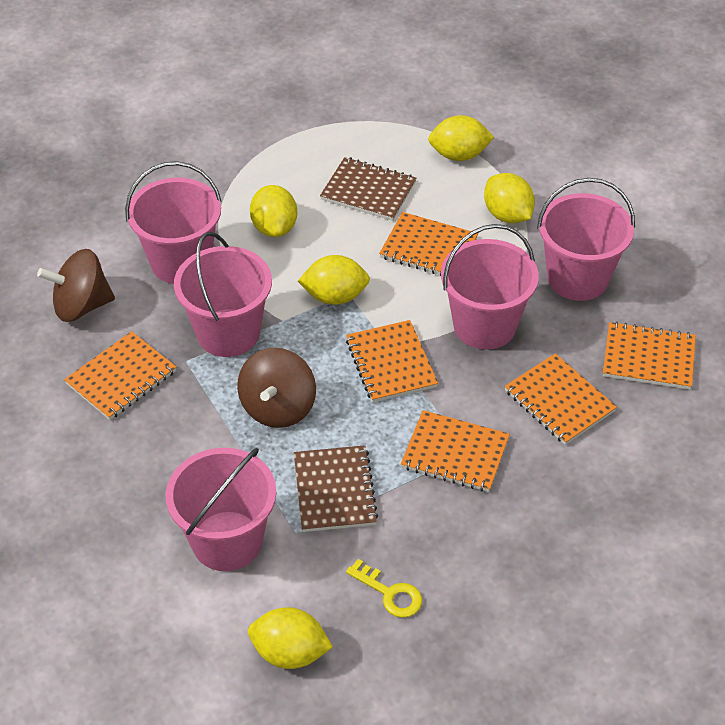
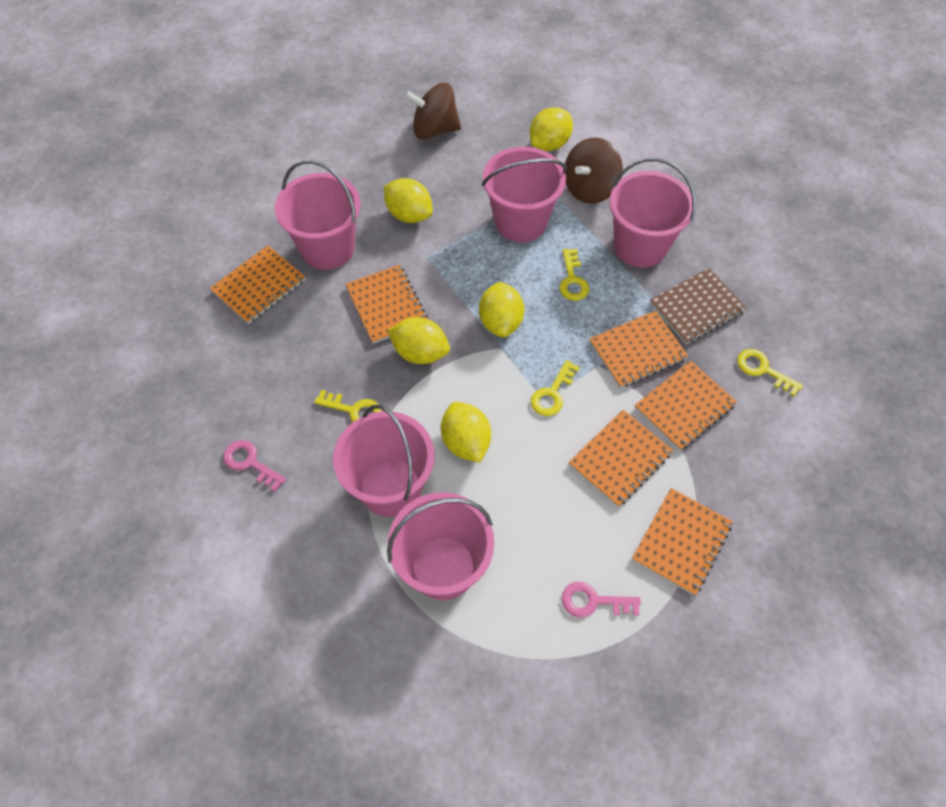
brown notebook: 2 -> 1
pink key: 0 -> 2
yellow key: 1 -> 4

